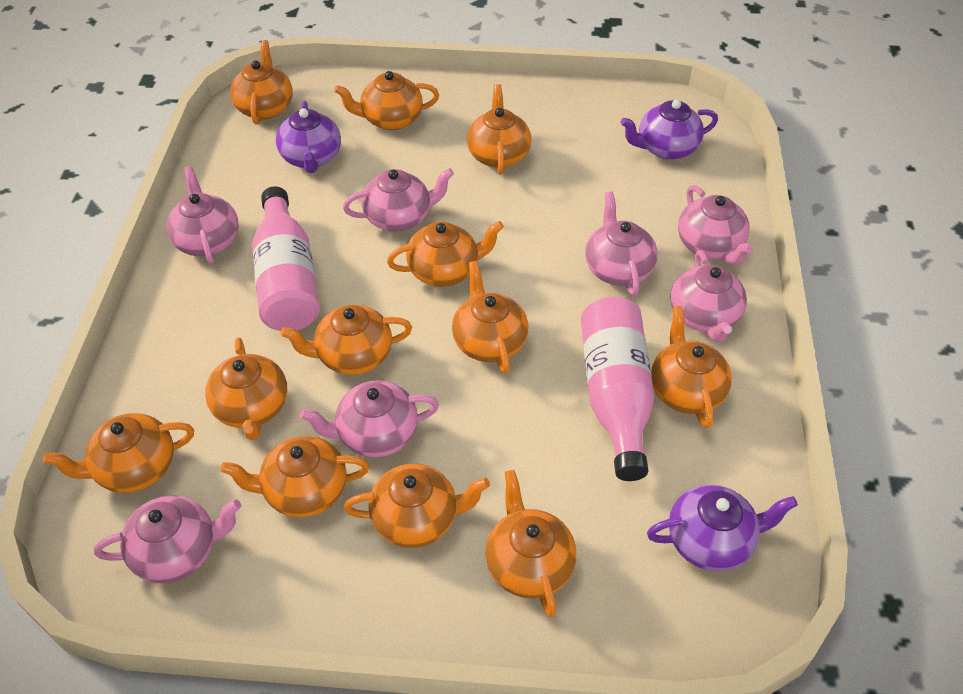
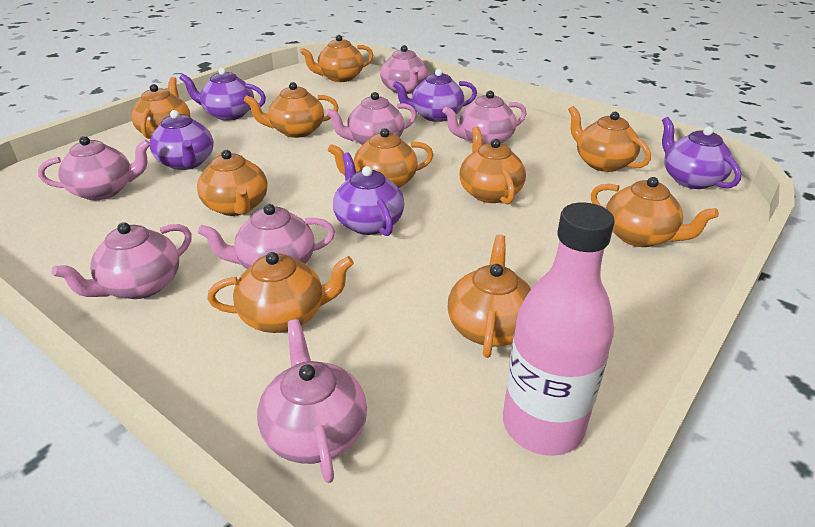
orange teapot: 12 -> 10
pink bottle: 2 -> 1
purple teapot: 3 -> 5

